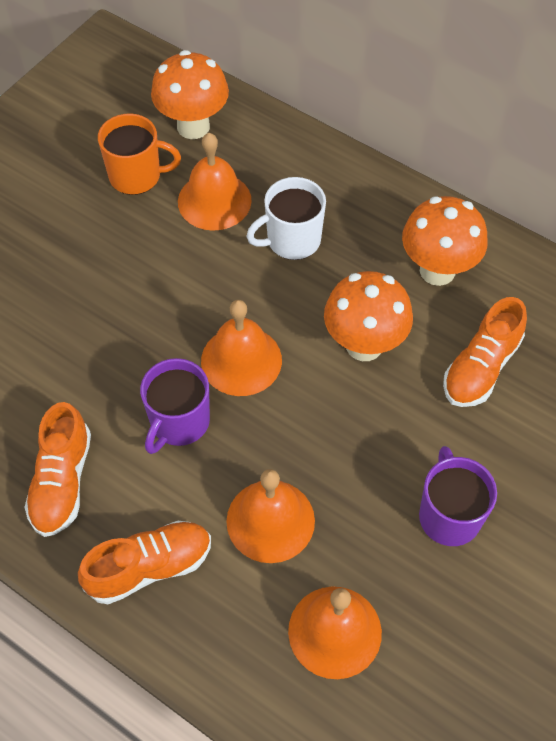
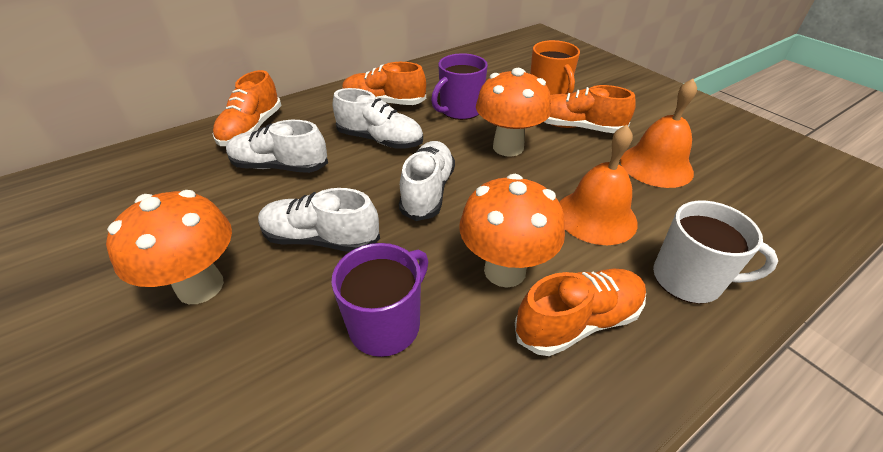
orange bell: 4 -> 2
orange shoe: 3 -> 4
white shoe: 0 -> 4

